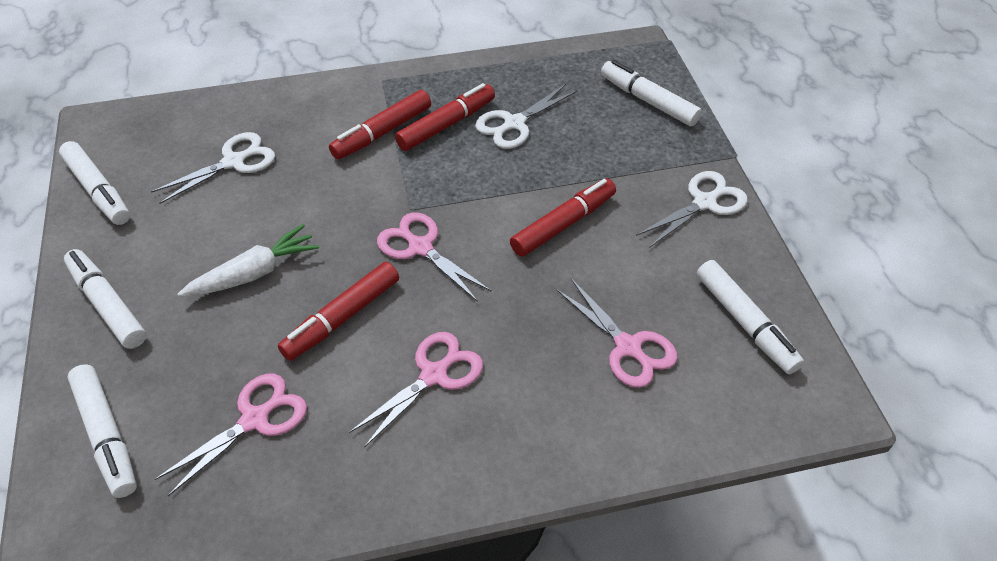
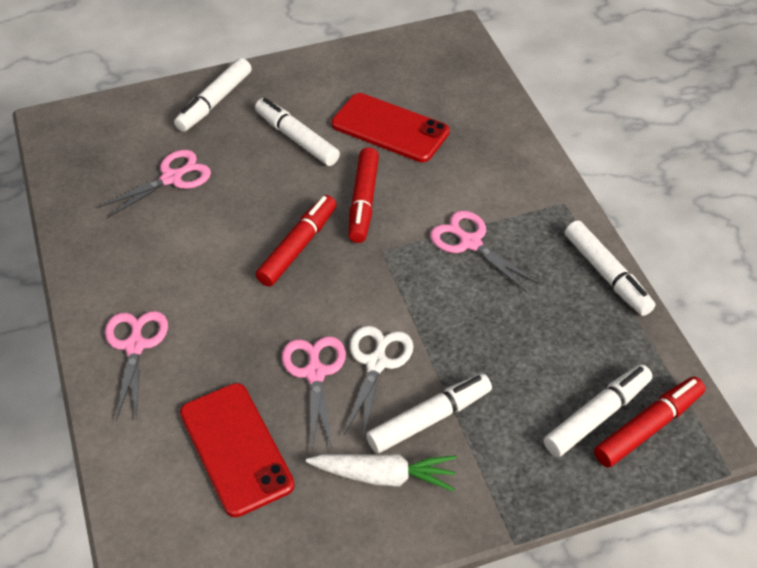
red marker: 4 -> 3
red phone: 0 -> 2
white scissors: 3 -> 1

